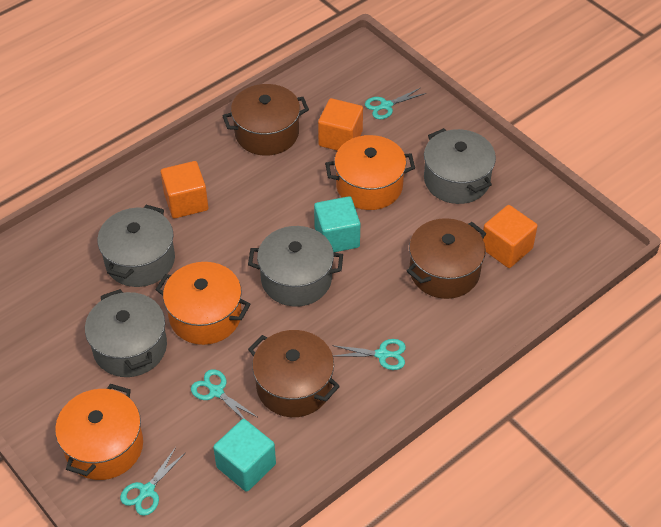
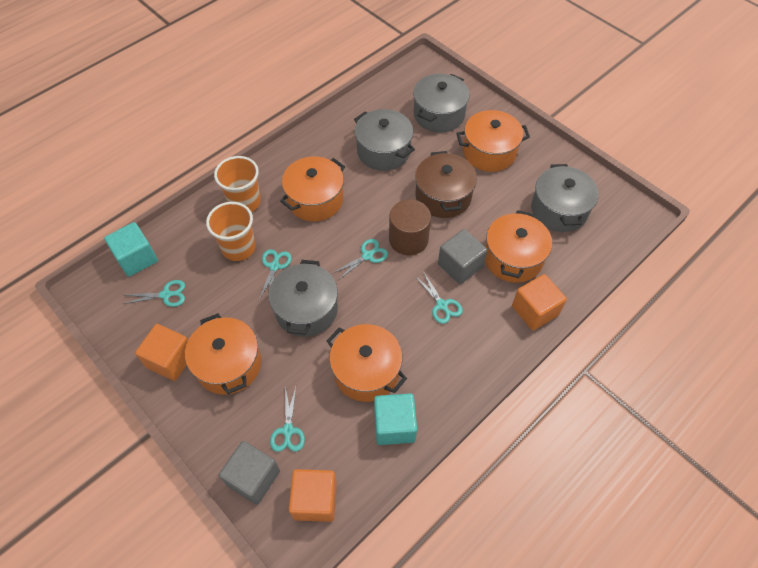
brown cylinder: 0 -> 1
brown pot: 3 -> 1
grey cube: 0 -> 2
orange cup: 0 -> 2
orange pot: 3 -> 5
turquoise scissors: 4 -> 5

